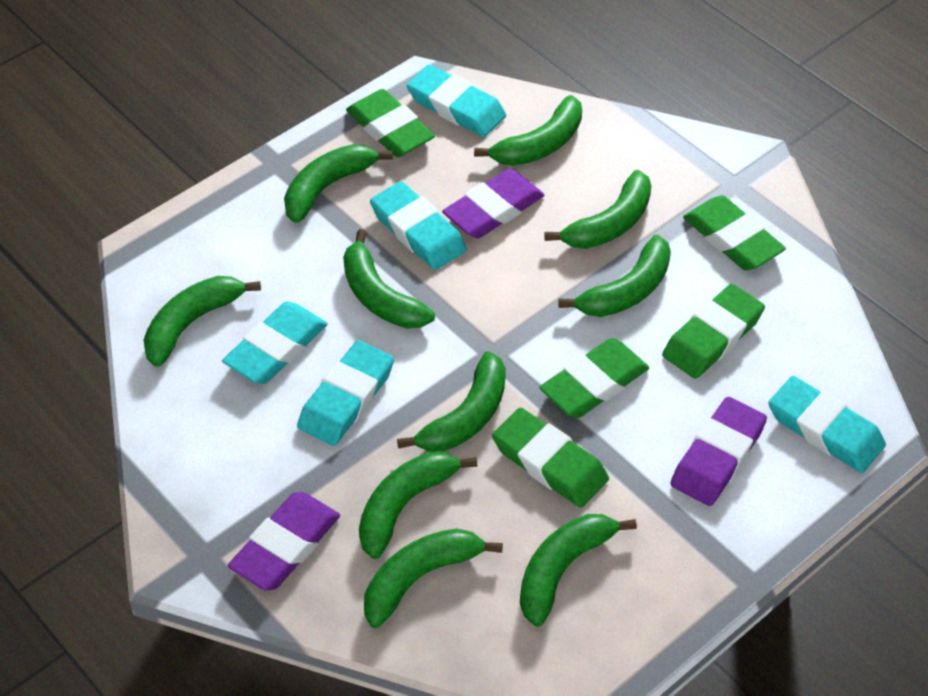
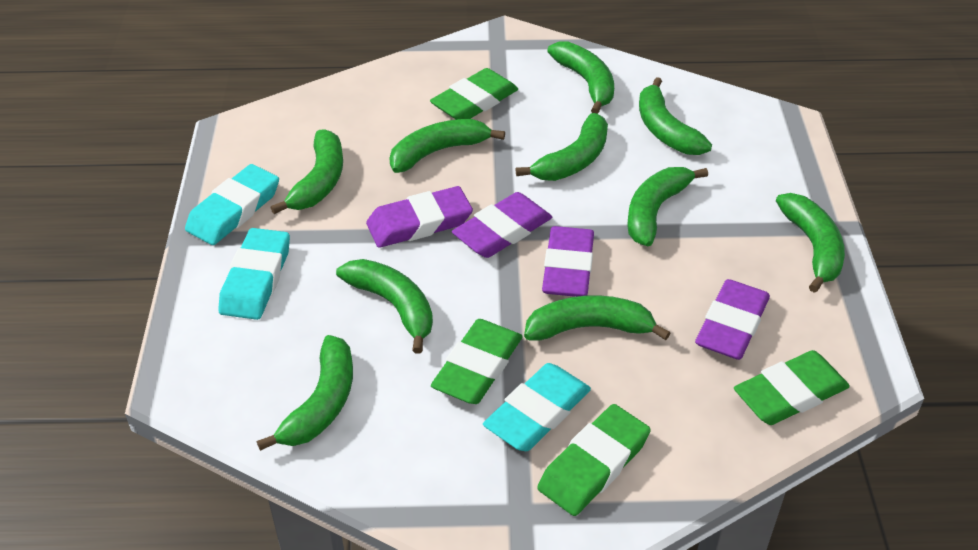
green eraser: 5 -> 4
purple eraser: 3 -> 4
turquoise eraser: 5 -> 3

